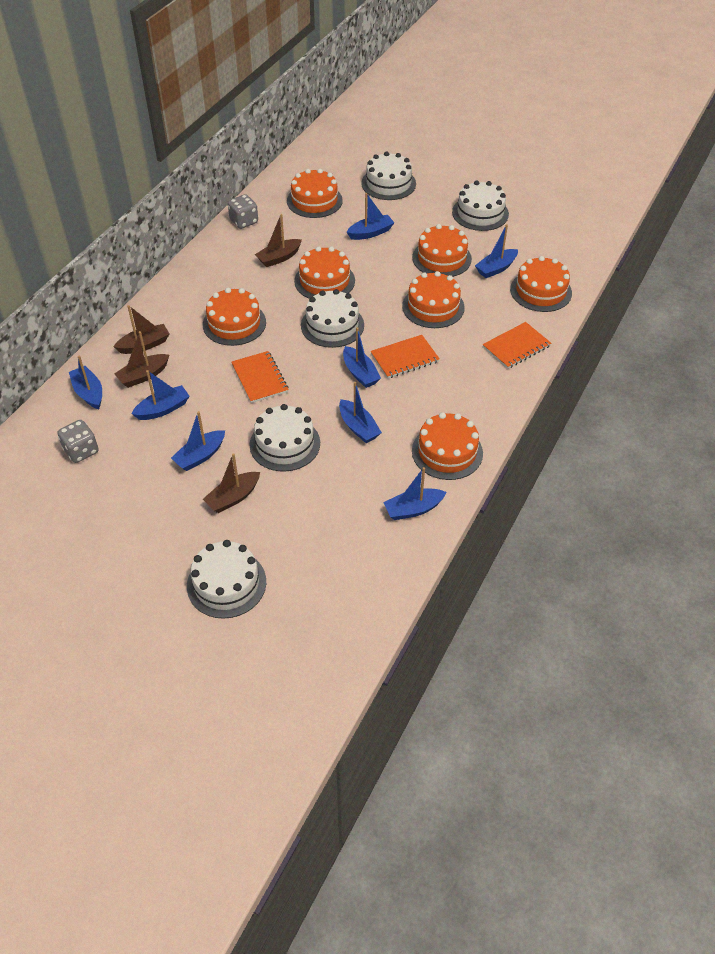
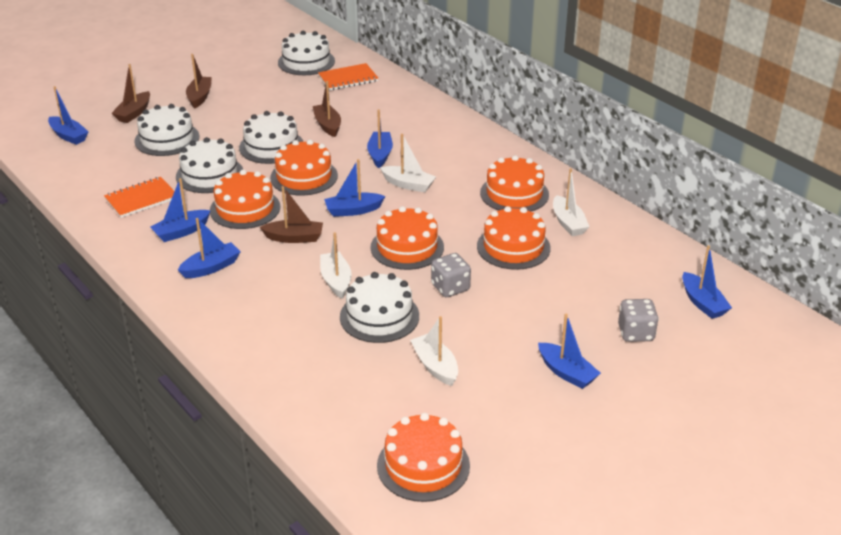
blue boat: 8 -> 7
orange cake: 7 -> 6
orange notebook: 3 -> 2
white boat: 0 -> 4

